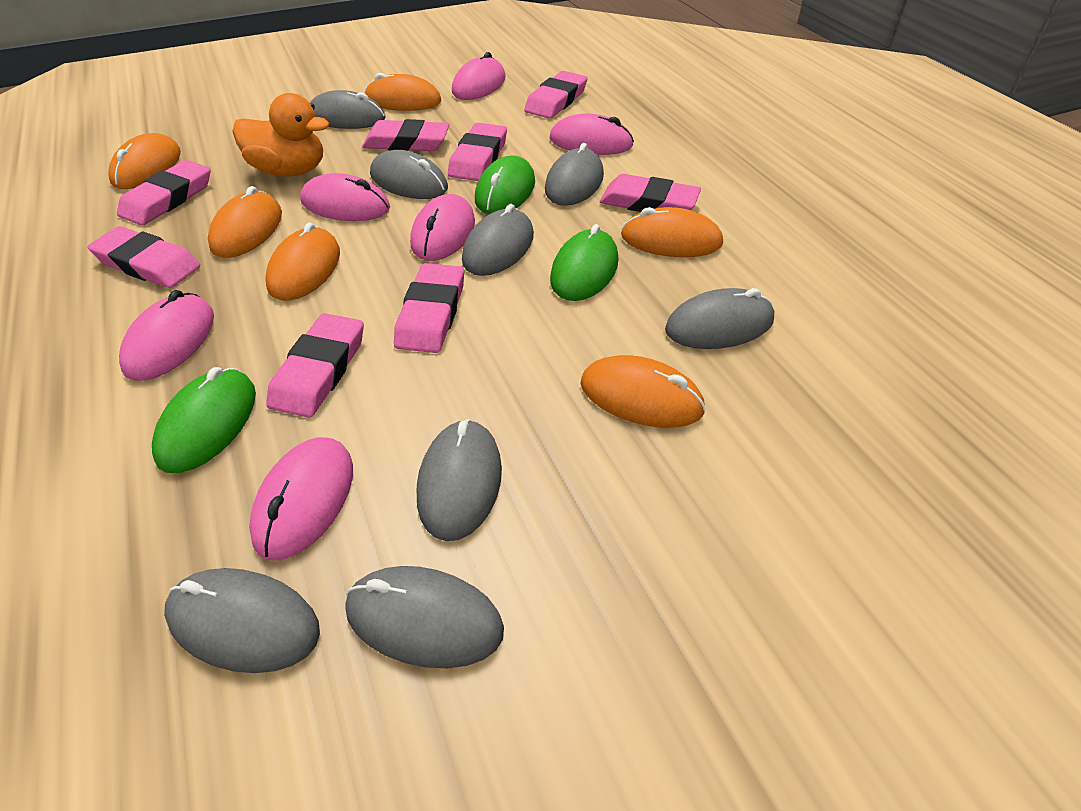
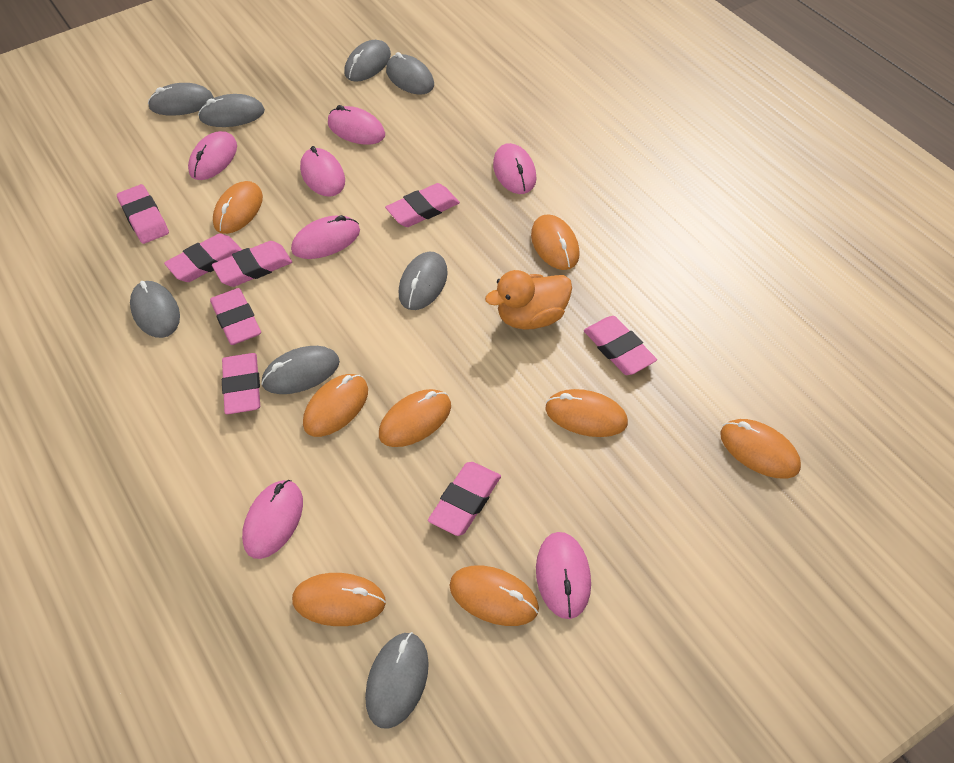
green mouse: 3 -> 0
orange mouse: 6 -> 8
pink mouse: 6 -> 7

